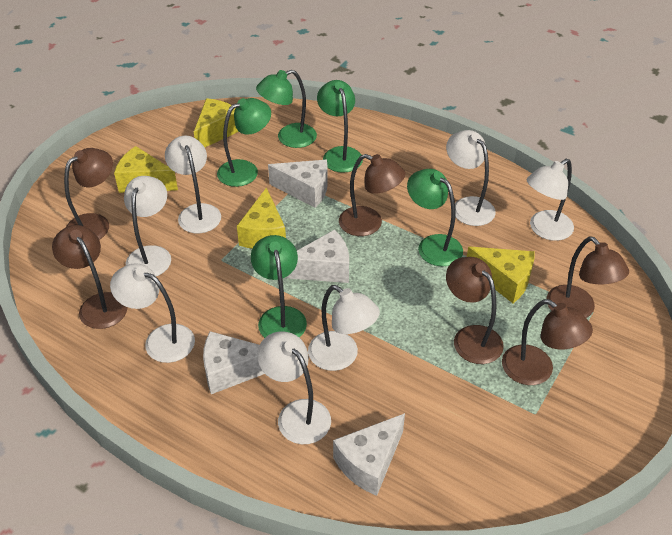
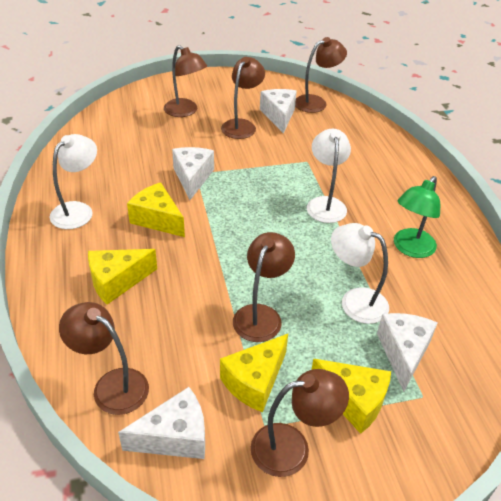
green lamp: 5 -> 1
white lamp: 7 -> 3

